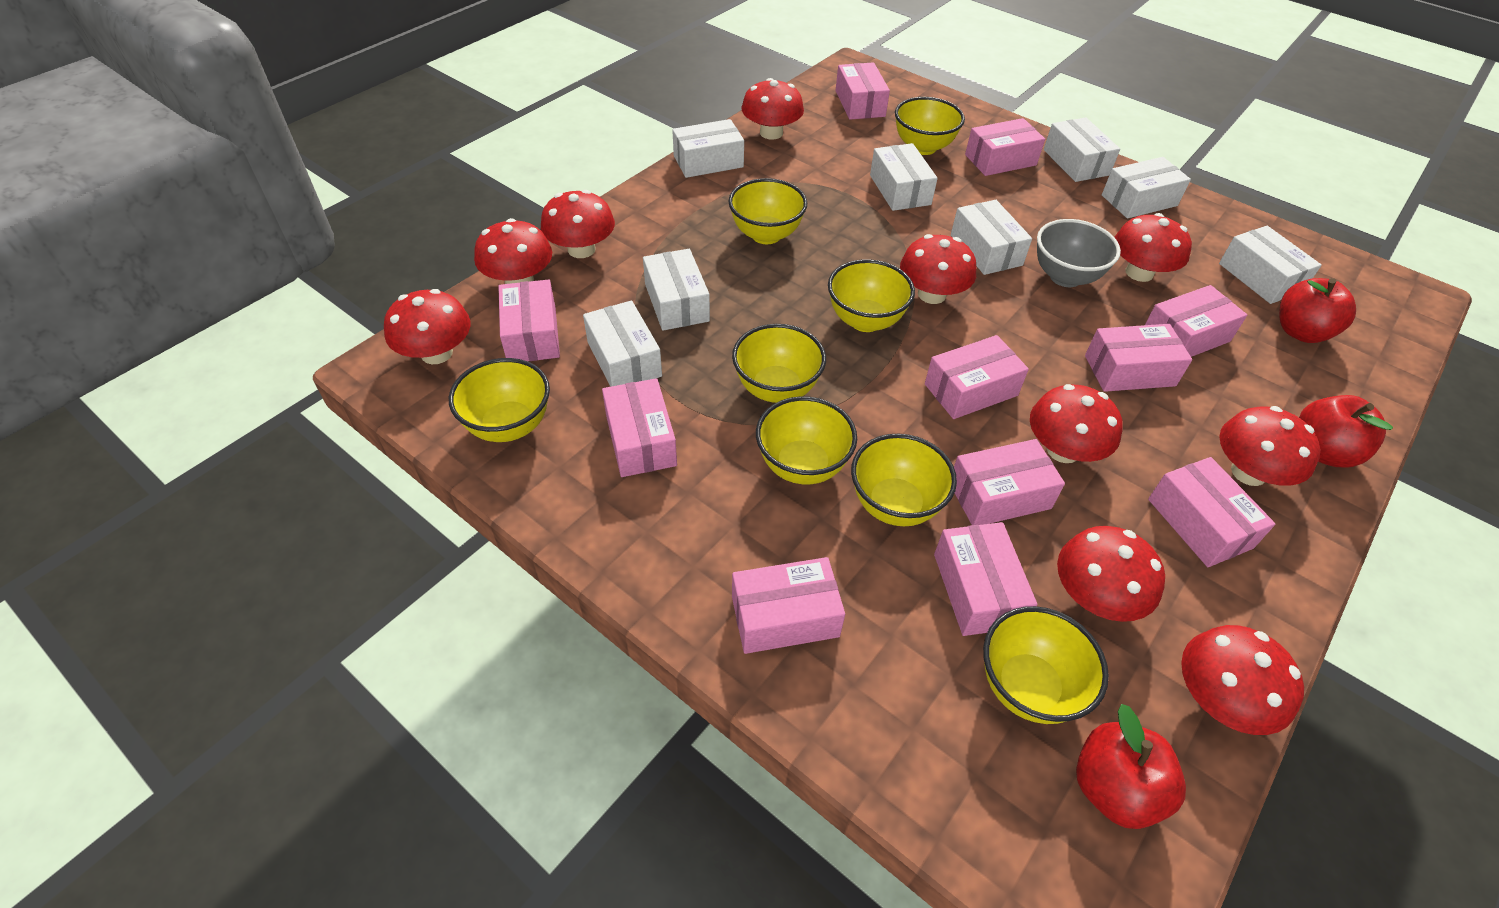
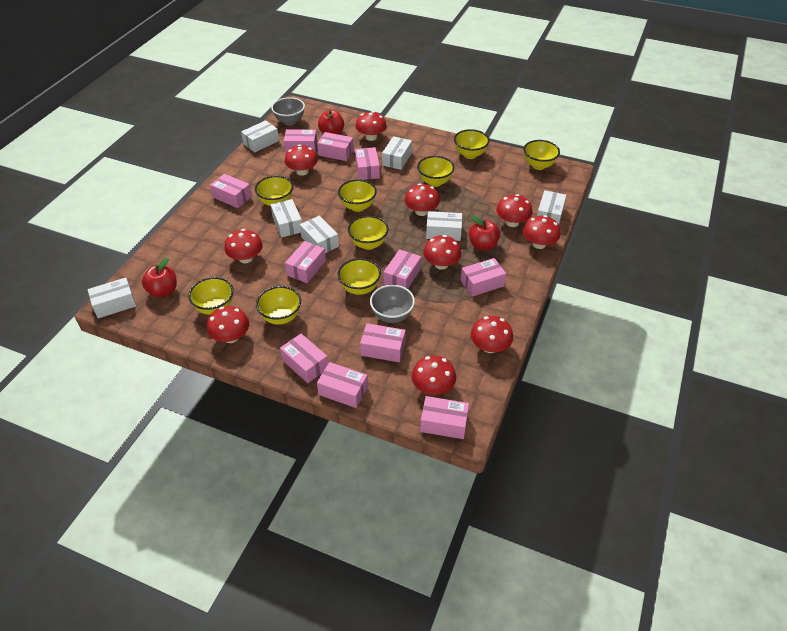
grey bowl: 1 -> 2
white box: 8 -> 7
yellow bowl: 8 -> 9

